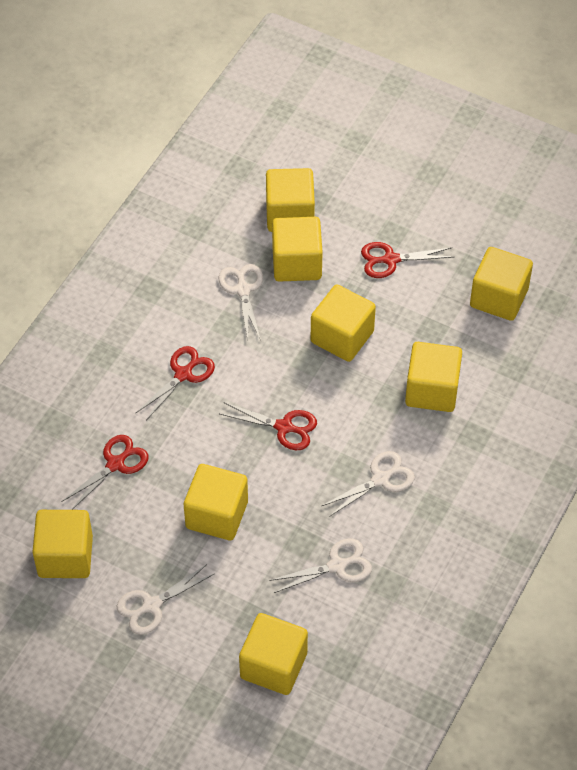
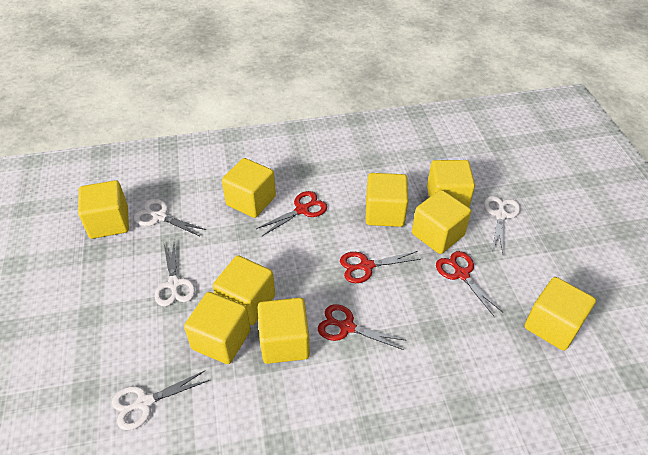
yellow cube: 8 -> 9

